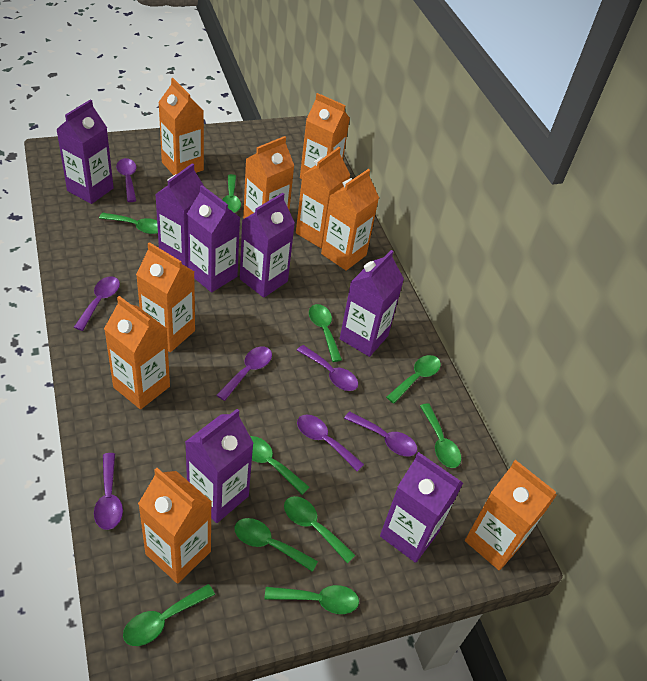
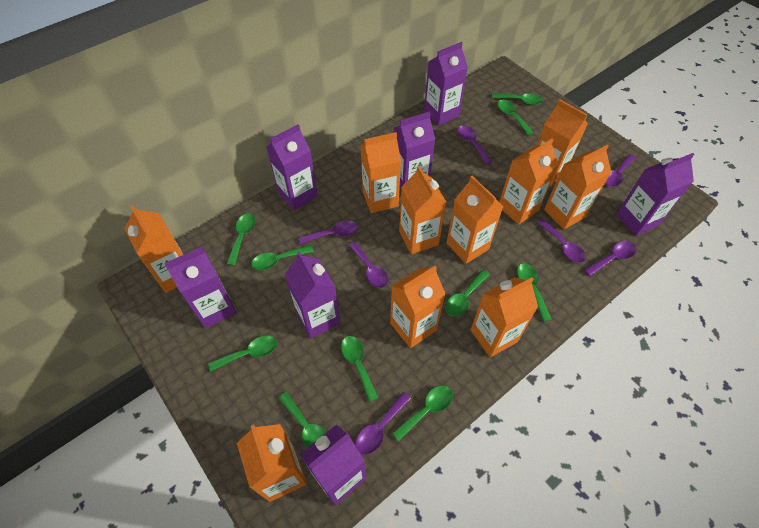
orange carton: 9 -> 10

